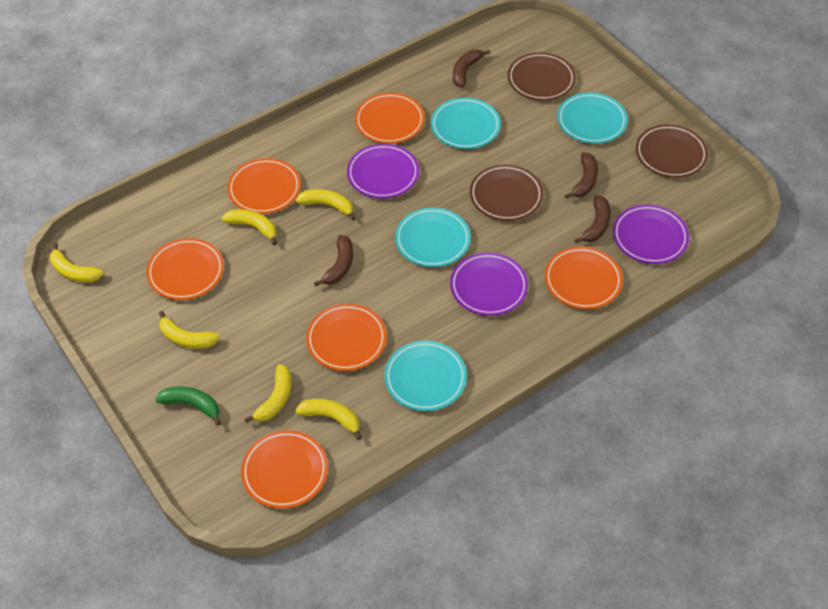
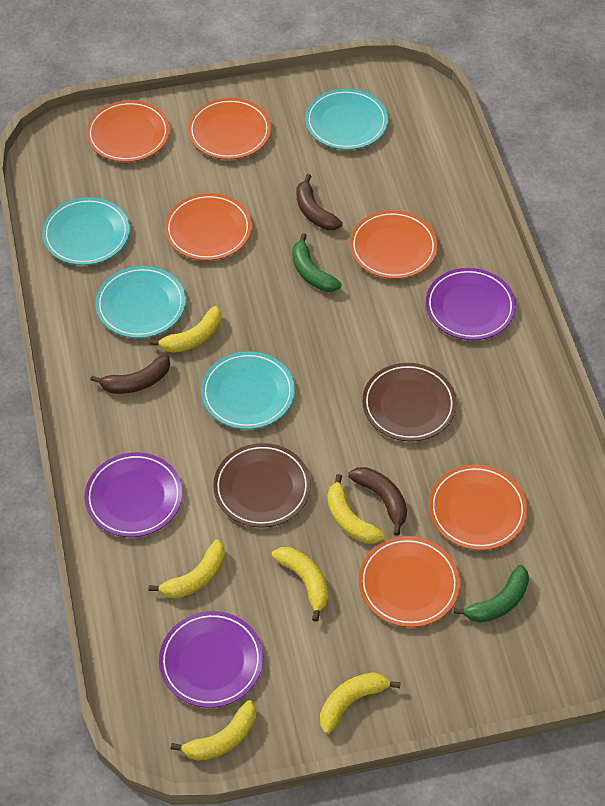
brown banana: 4 -> 3
brown plate: 3 -> 2
green banana: 1 -> 2

